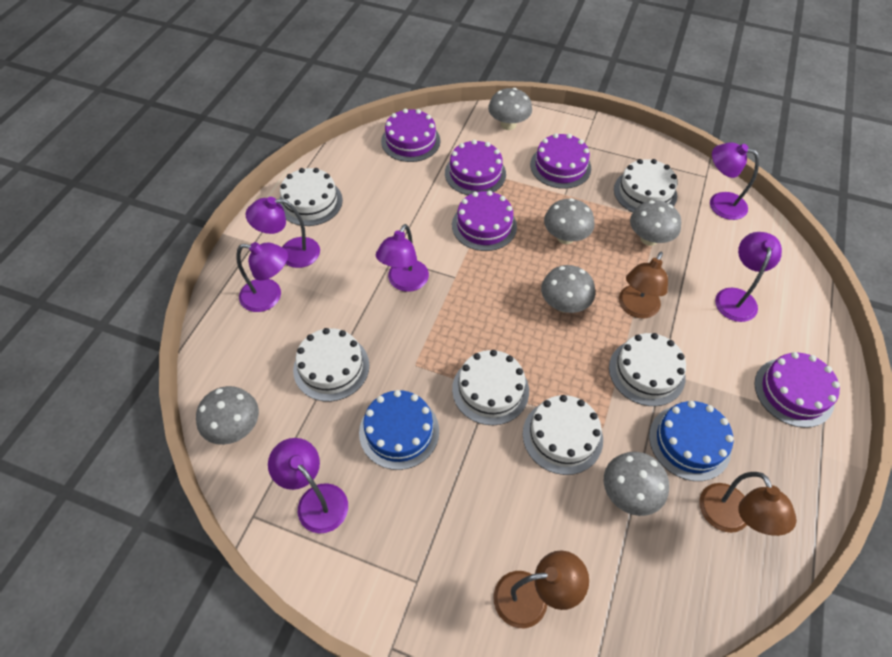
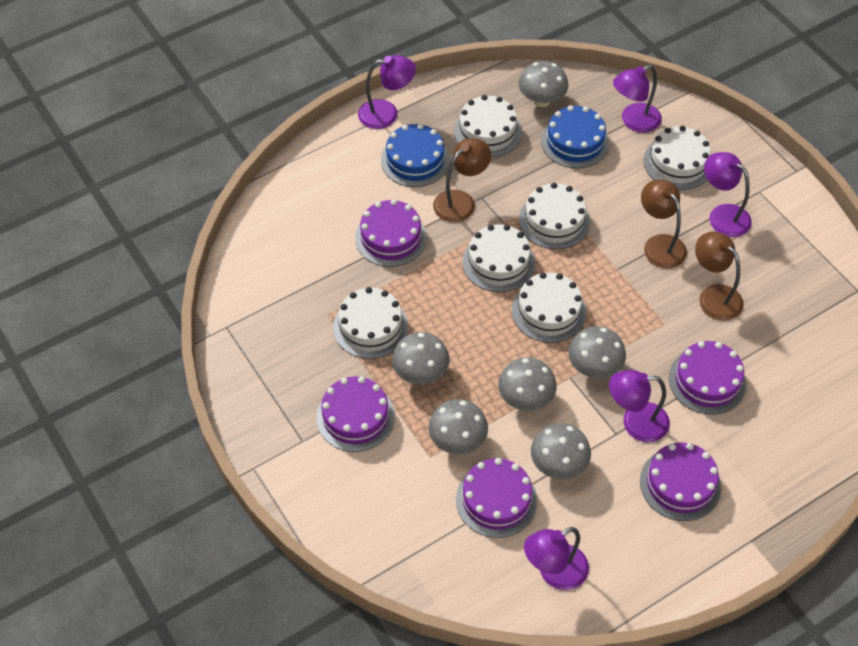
purple lamp: 6 -> 5

